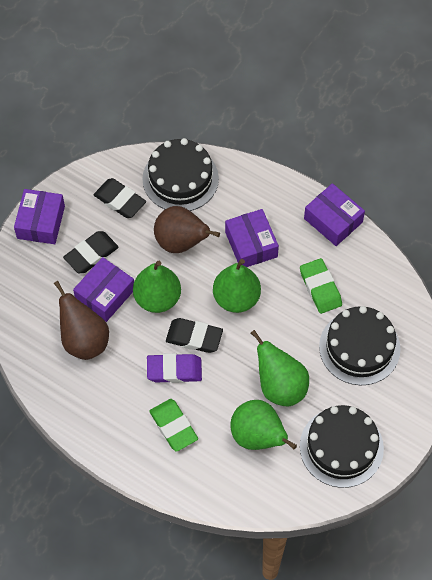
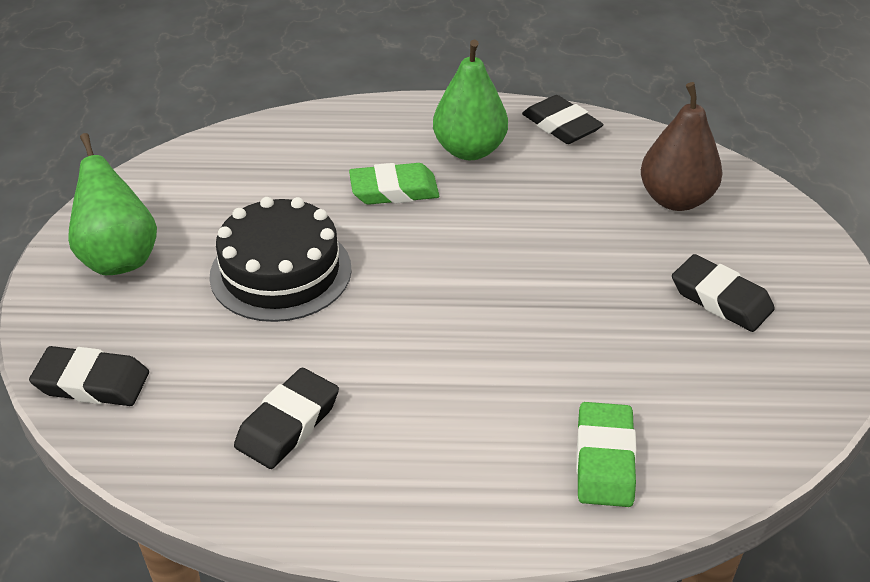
black cake: 3 -> 1
black eraser: 3 -> 4
brown pear: 2 -> 1
green pear: 4 -> 2
purple box: 4 -> 0
purple eraser: 1 -> 0

